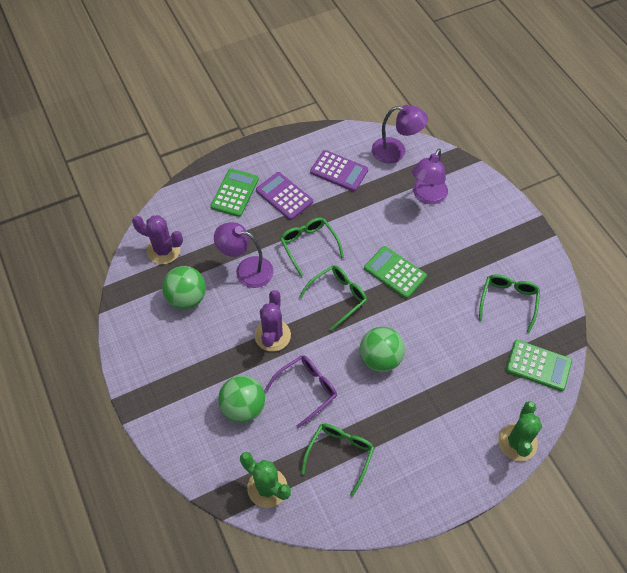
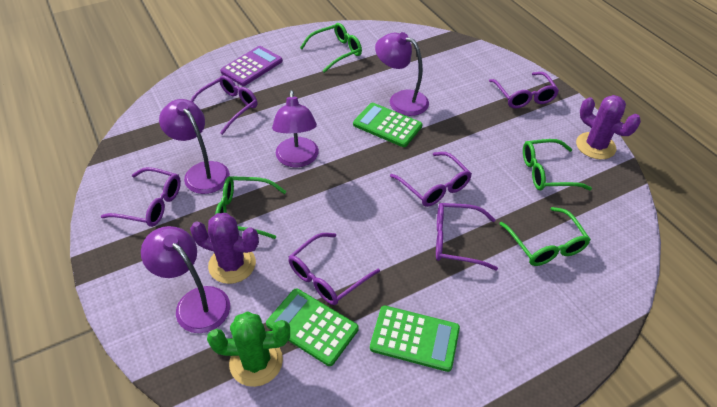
green ball: 3 -> 0
green cactus: 2 -> 1
purple calculator: 2 -> 1
purple glasses: 1 -> 6
purple lamp: 3 -> 4

